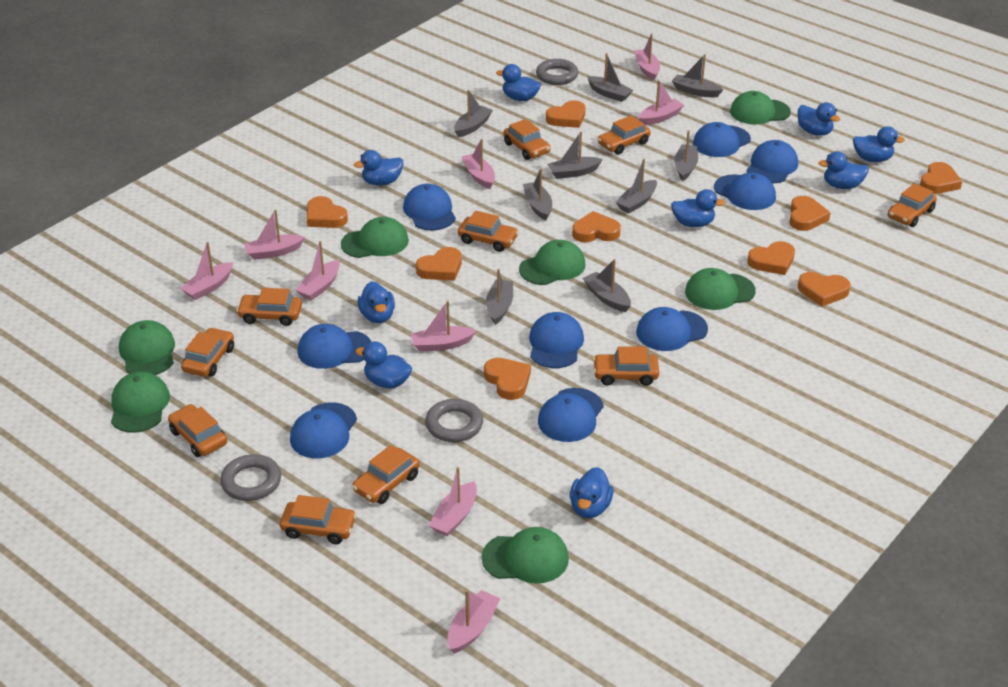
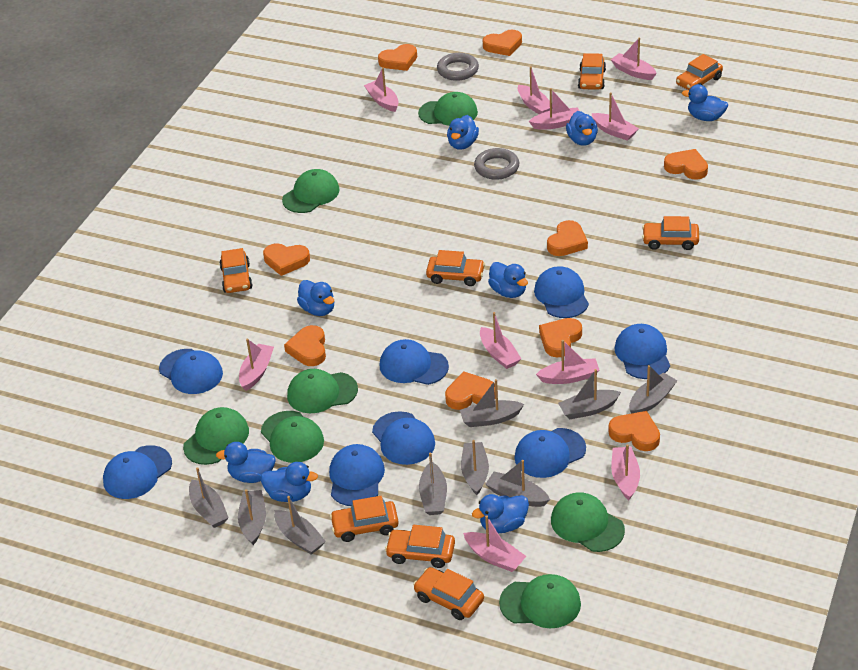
blue cap: 9 -> 8
blue duck: 9 -> 8
grey ring: 3 -> 2
orange car: 10 -> 8
pink boat: 9 -> 10

